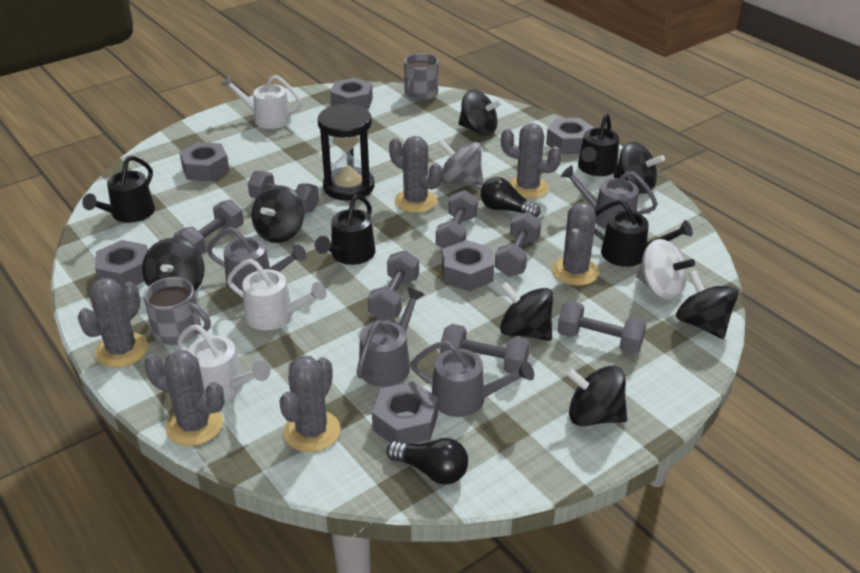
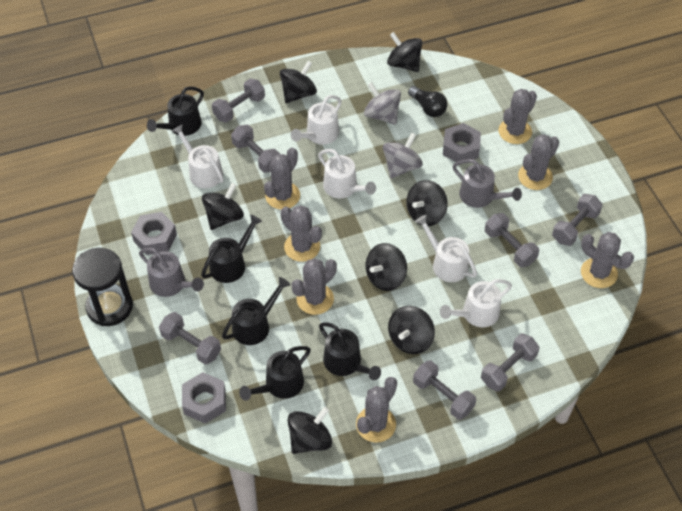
black light bulb: 2 -> 1
black watering can: 4 -> 5
grey cactus: 6 -> 7
grey mug: 2 -> 0
grey nut: 6 -> 3
grey spinning top: 1 -> 2
grey watering can: 4 -> 2
white spinning top: 1 -> 0
white watering can: 3 -> 5

